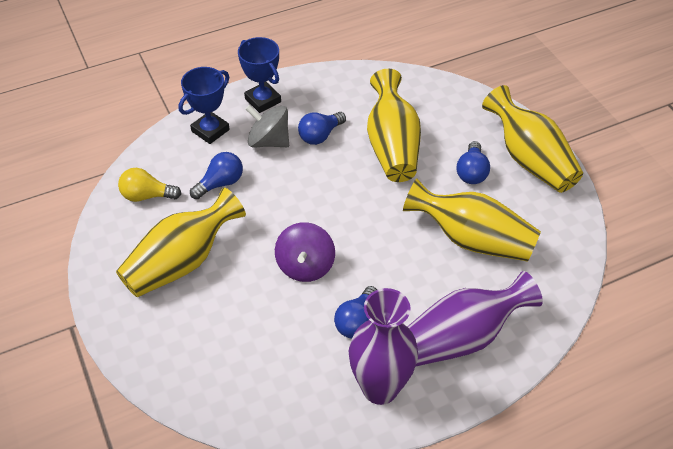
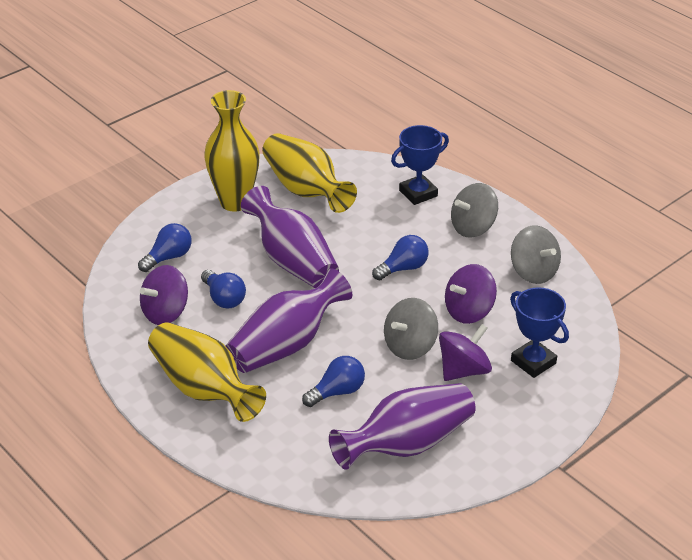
grey spinning top: 1 -> 3
purple spinning top: 1 -> 3
purple vase: 2 -> 3
yellow light bulb: 1 -> 0
yellow vase: 4 -> 3

